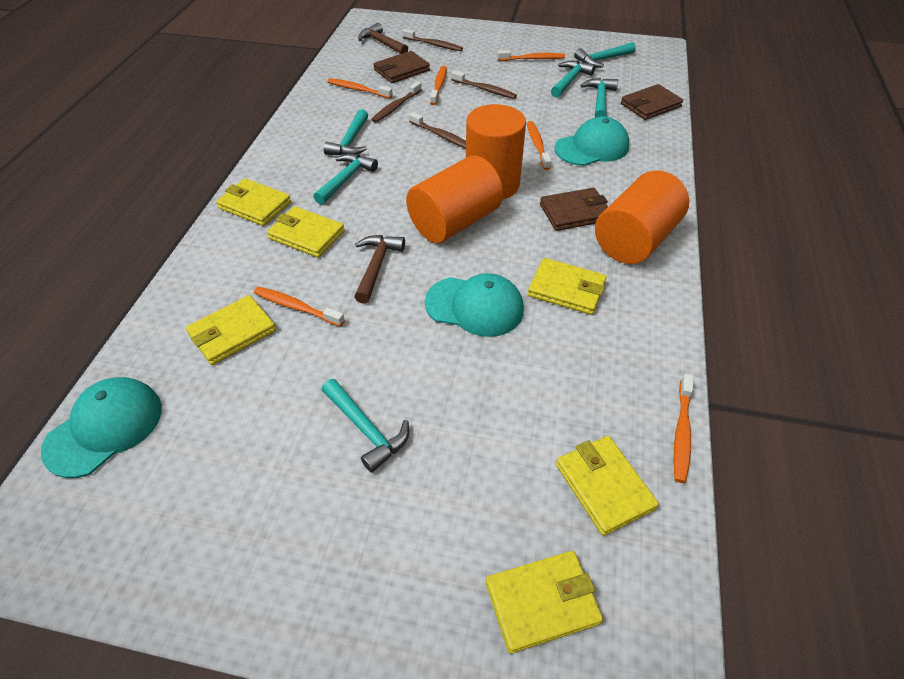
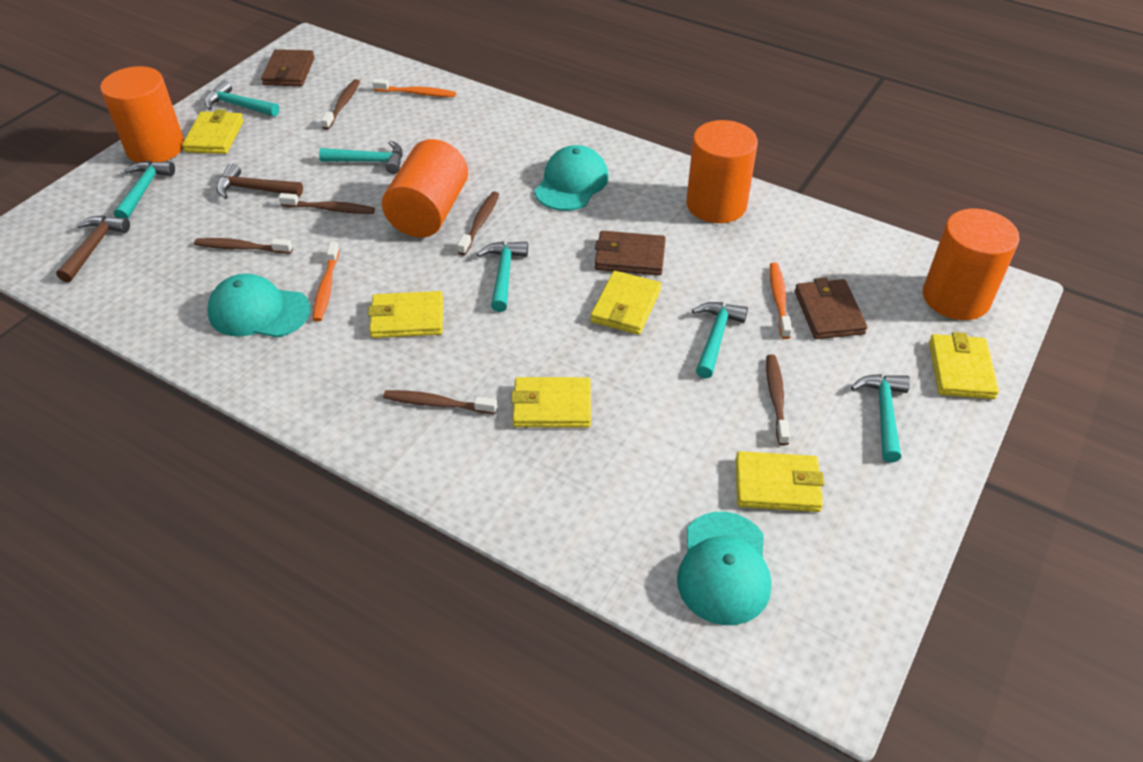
brown toothbrush: 4 -> 6
orange cylinder: 3 -> 4
orange toothbrush: 6 -> 3

